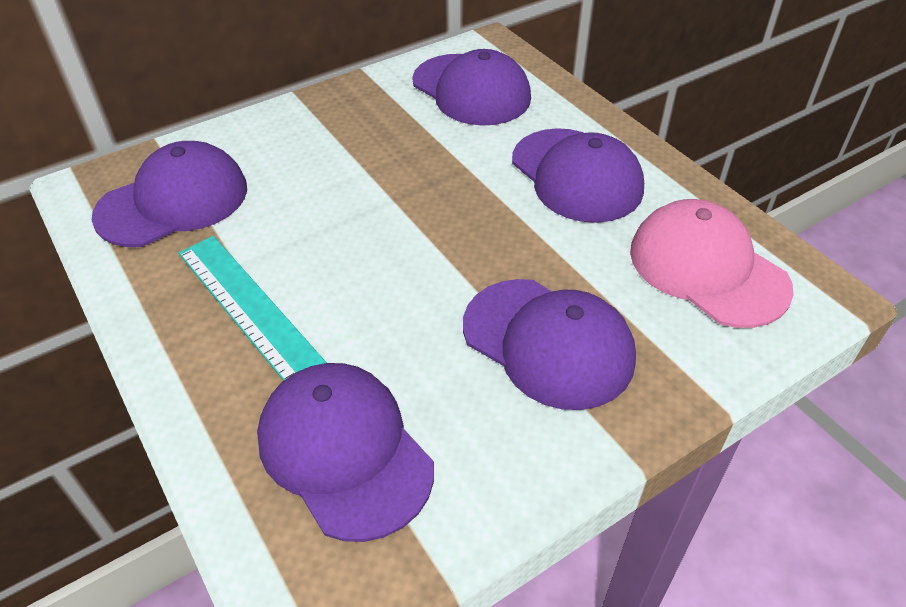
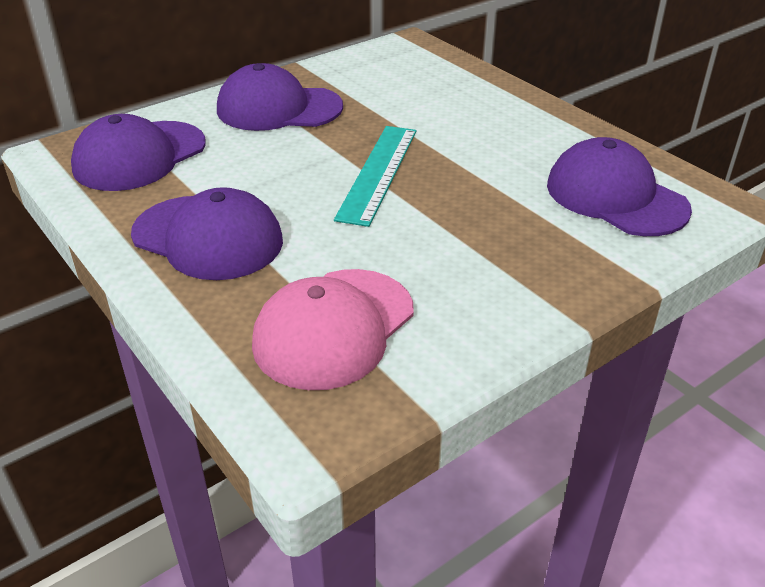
purple cap: 5 -> 4

